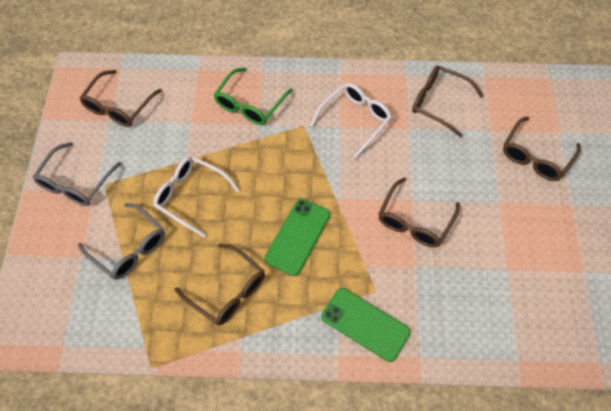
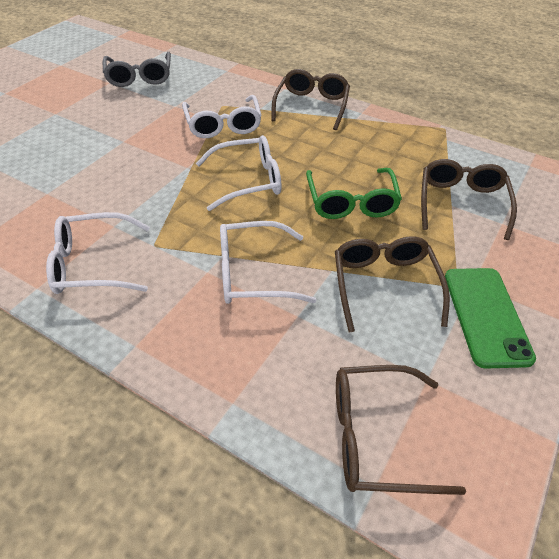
brown glasses: 5 -> 4
green phone: 2 -> 1
grey glasses: 2 -> 1
white glasses: 2 -> 4

